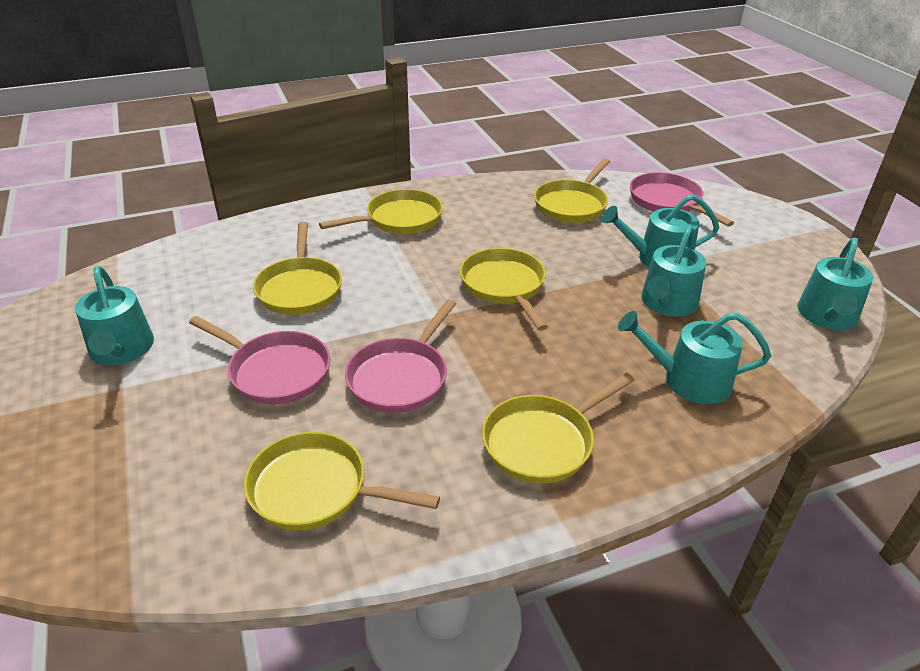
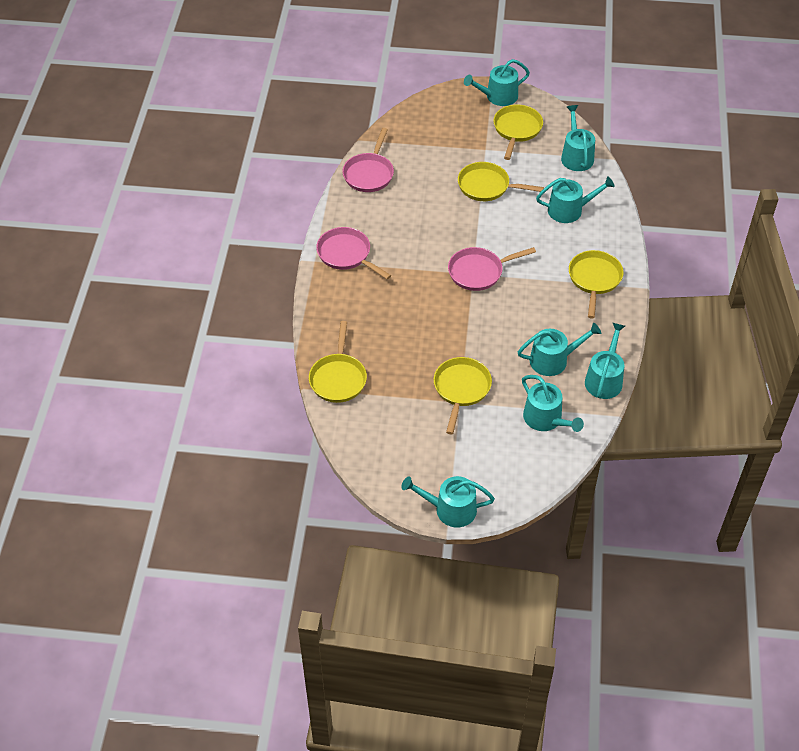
turquoise watering can: 5 -> 7
yellow pan: 6 -> 5

